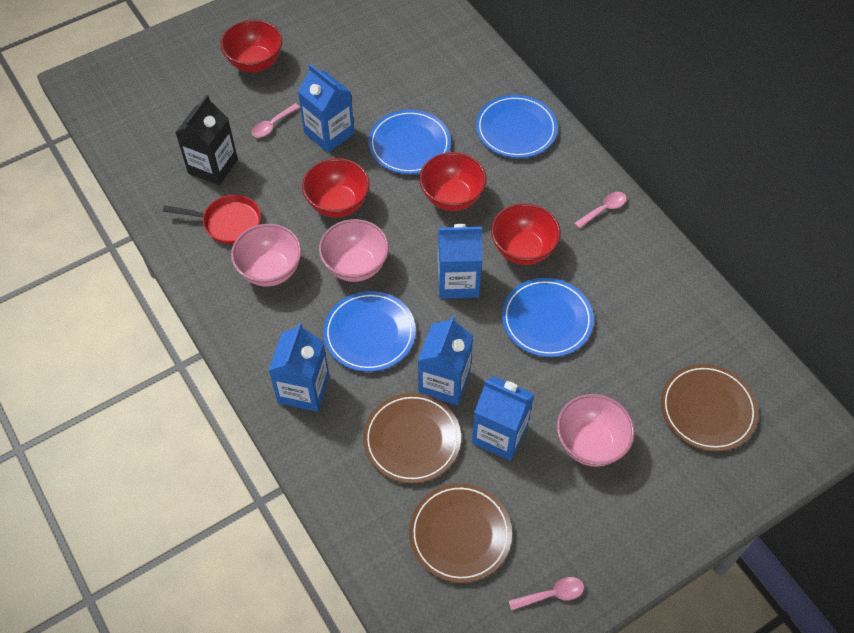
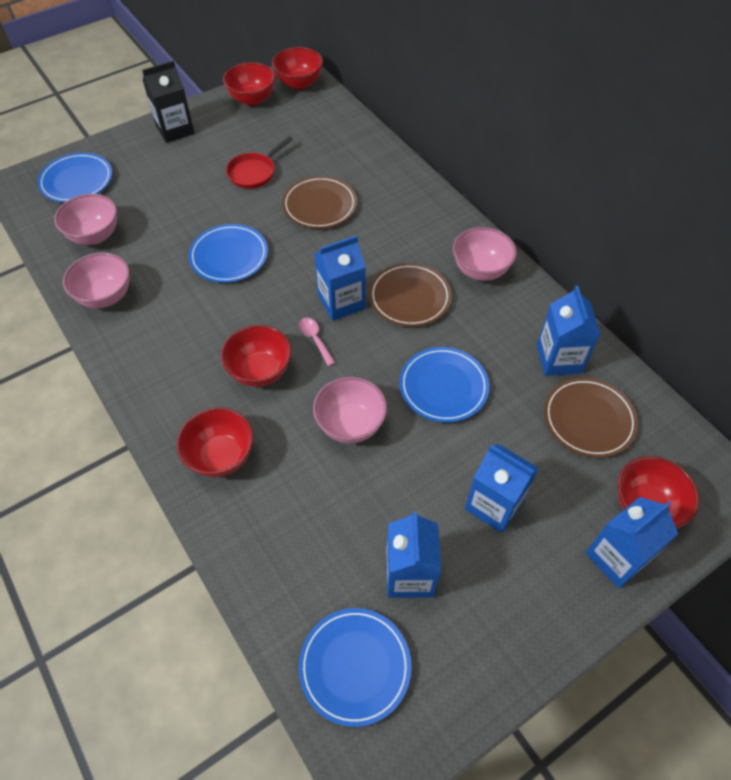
pink bowl: 3 -> 4
pink spoon: 3 -> 1
red bowl: 4 -> 5

